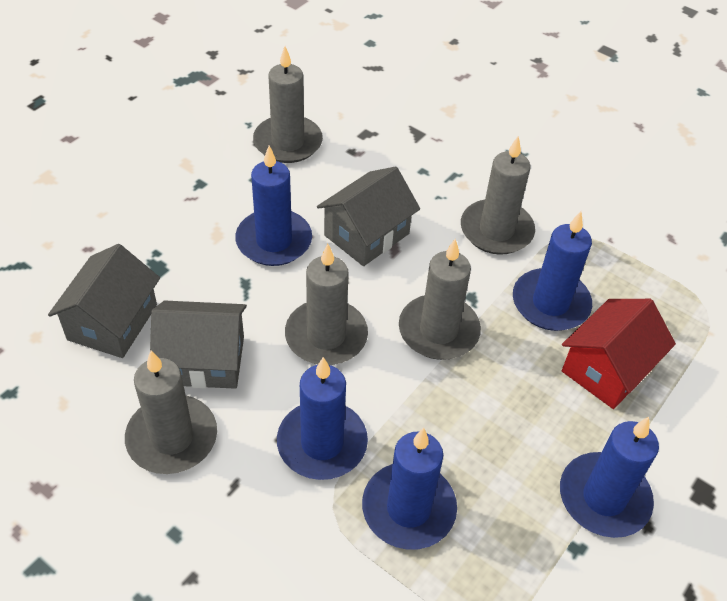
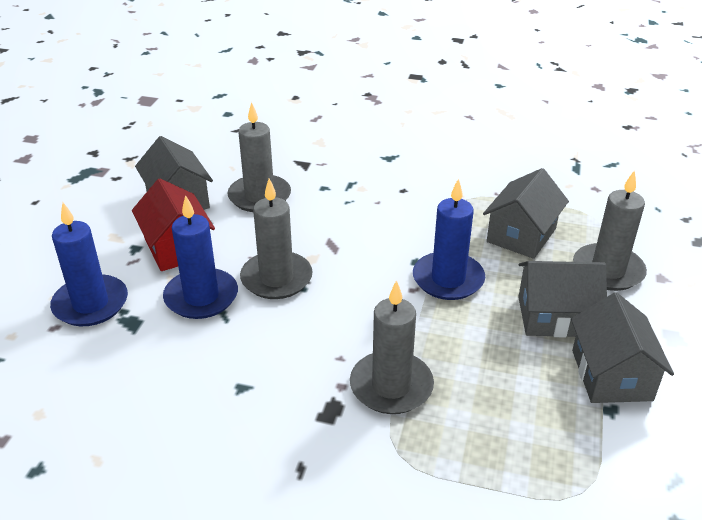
blue candle: 5 -> 3
grey candle: 5 -> 4
grey house: 3 -> 4

